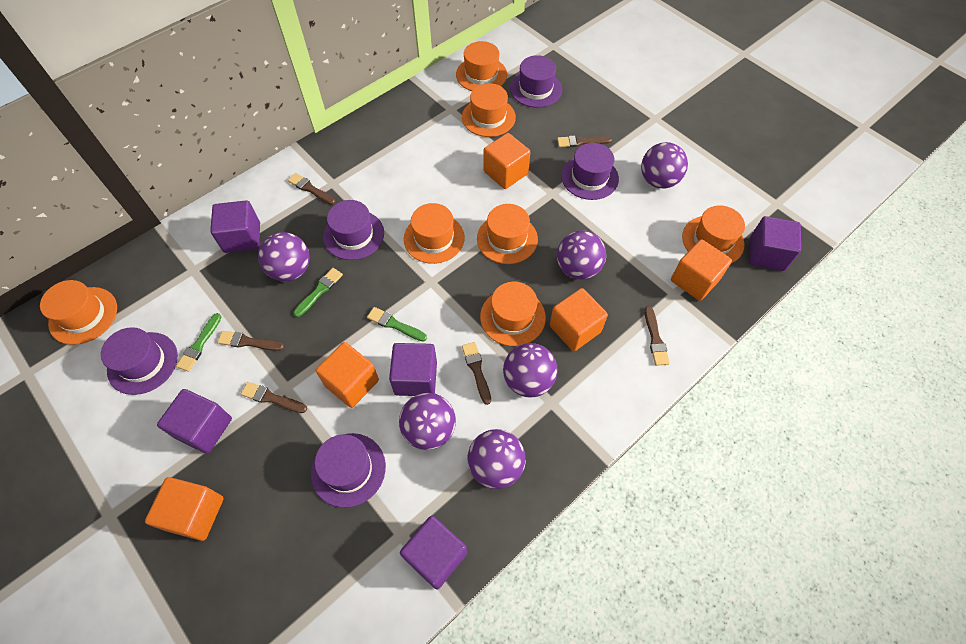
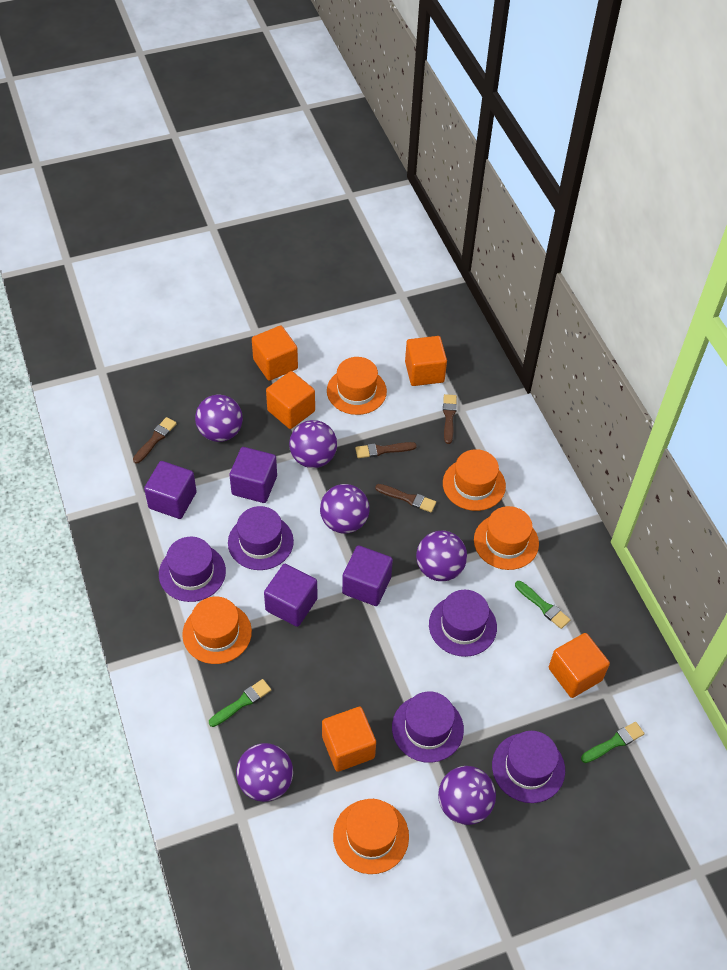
brown brush: 6 -> 4
orange hat: 7 -> 5
purple cube: 5 -> 4

